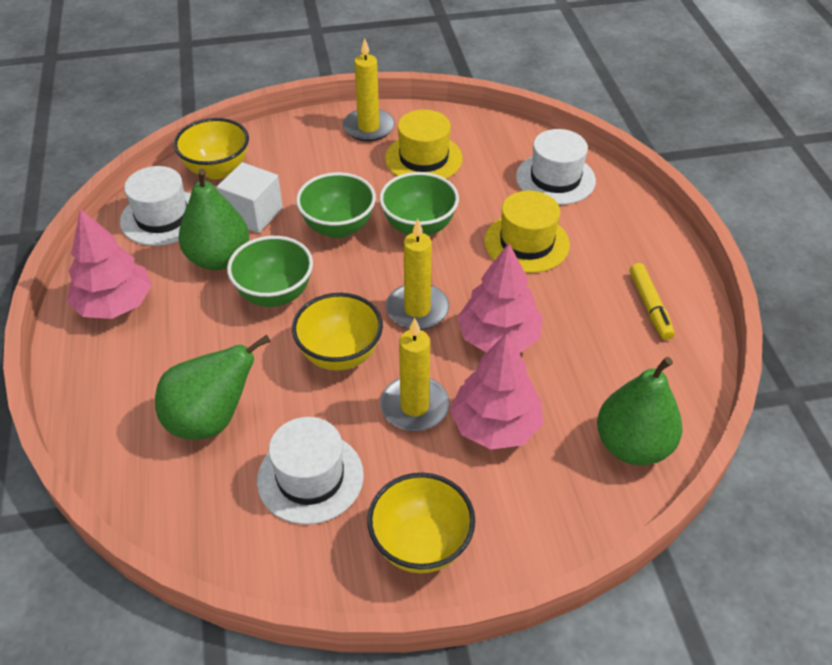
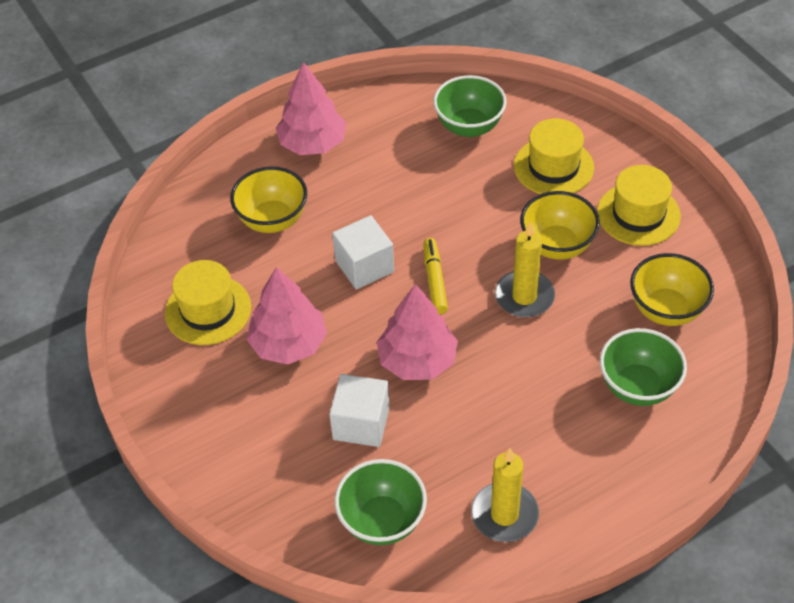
green pear: 3 -> 0
white cube: 1 -> 2
white hat: 3 -> 0
yellow candle: 3 -> 2
yellow hat: 2 -> 3

